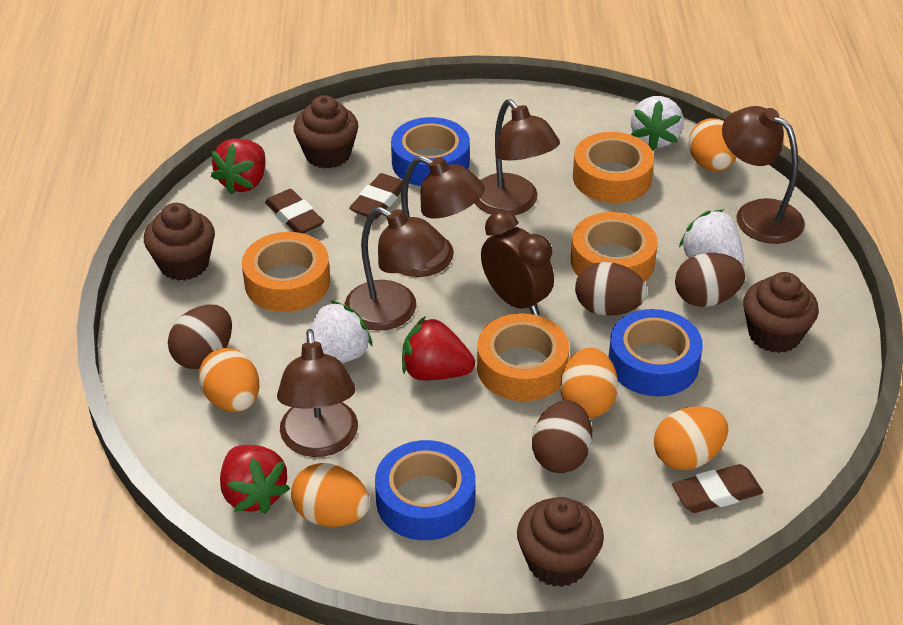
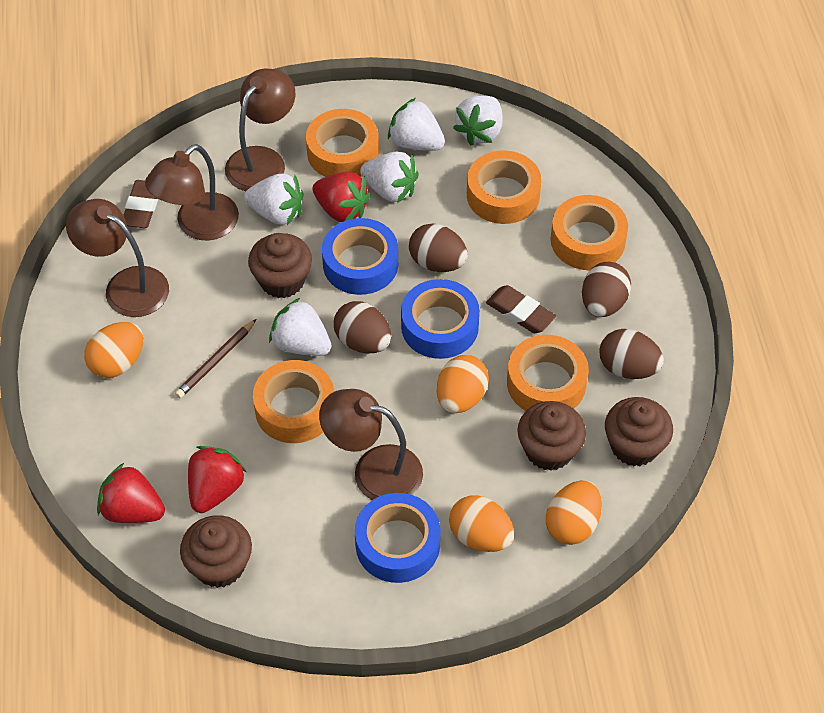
brown clock: 1 -> 0
brown eraser: 3 -> 2
brown lamp: 5 -> 4
brown pencil: 0 -> 1
orange egg: 5 -> 4
orange tape: 4 -> 5
white strawberry: 3 -> 5

